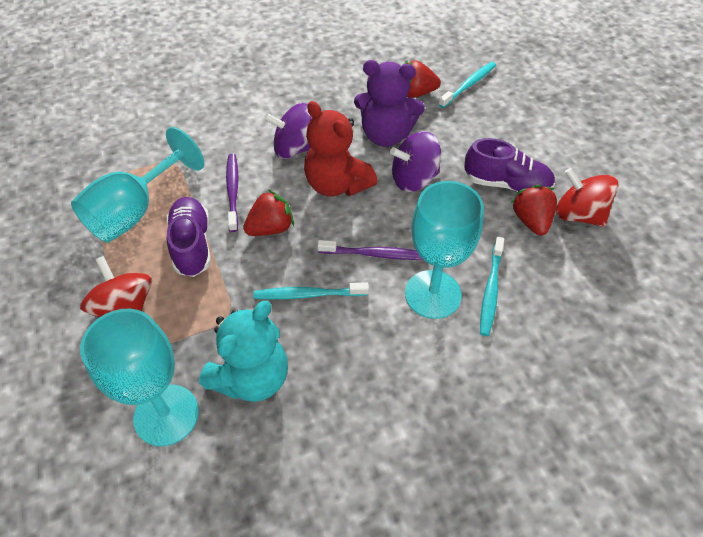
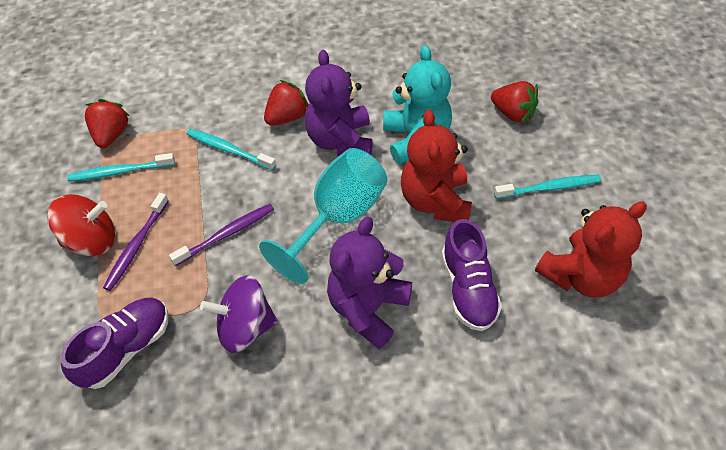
purple spinning top: 2 -> 1
purple teddy bear: 1 -> 2
red spinning top: 2 -> 1
red teddy bear: 1 -> 2
turquoise goblet: 3 -> 1

